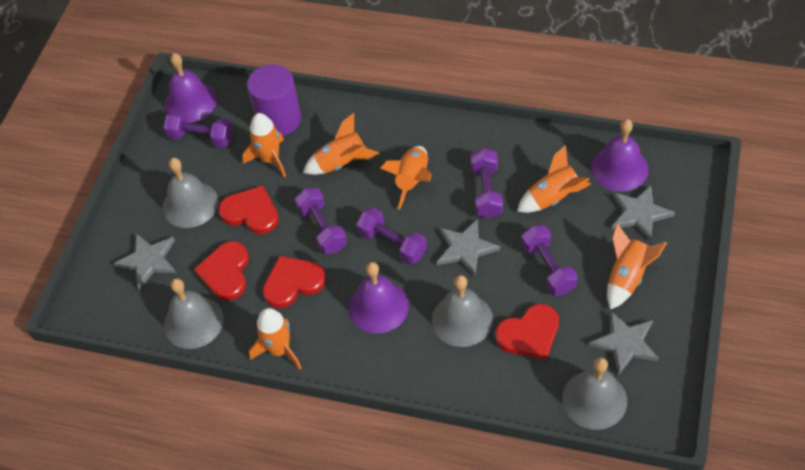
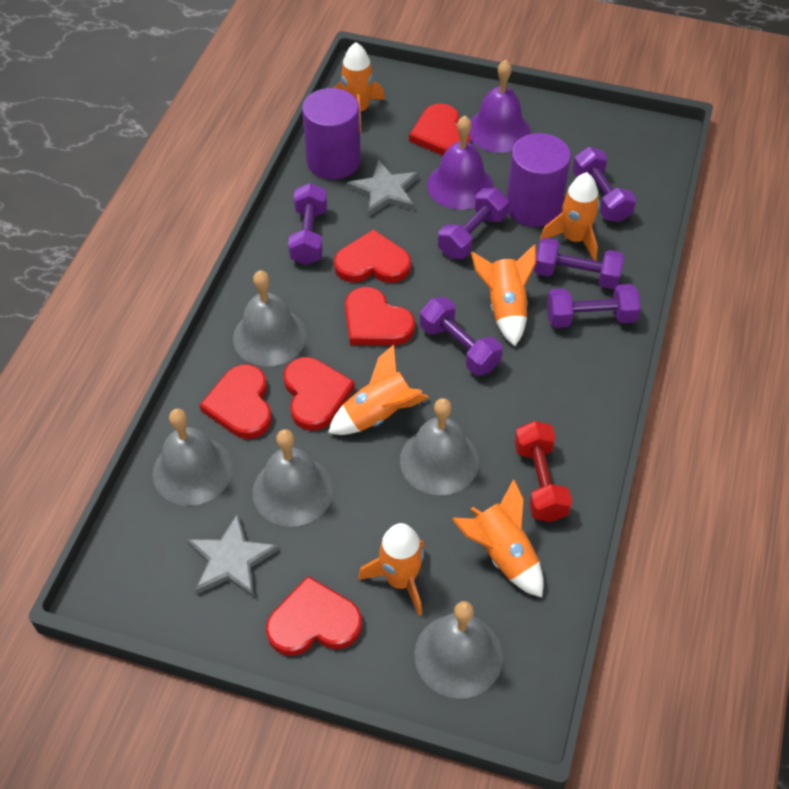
grey bell: 4 -> 5
grey star: 4 -> 2
purple bell: 3 -> 2
purple cylinder: 1 -> 2
purple dumbbell: 5 -> 6
red dumbbell: 0 -> 1
red heart: 4 -> 6

